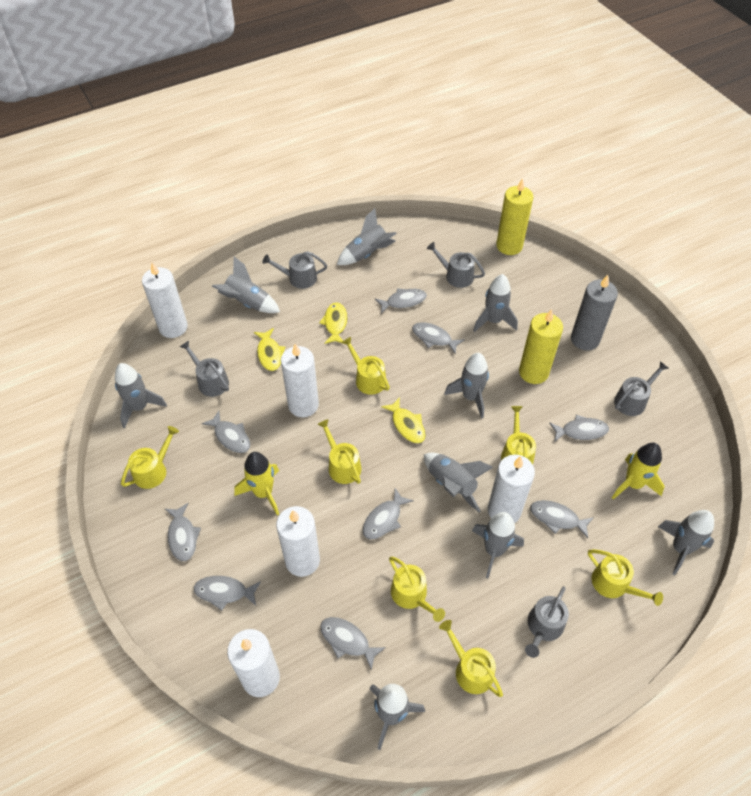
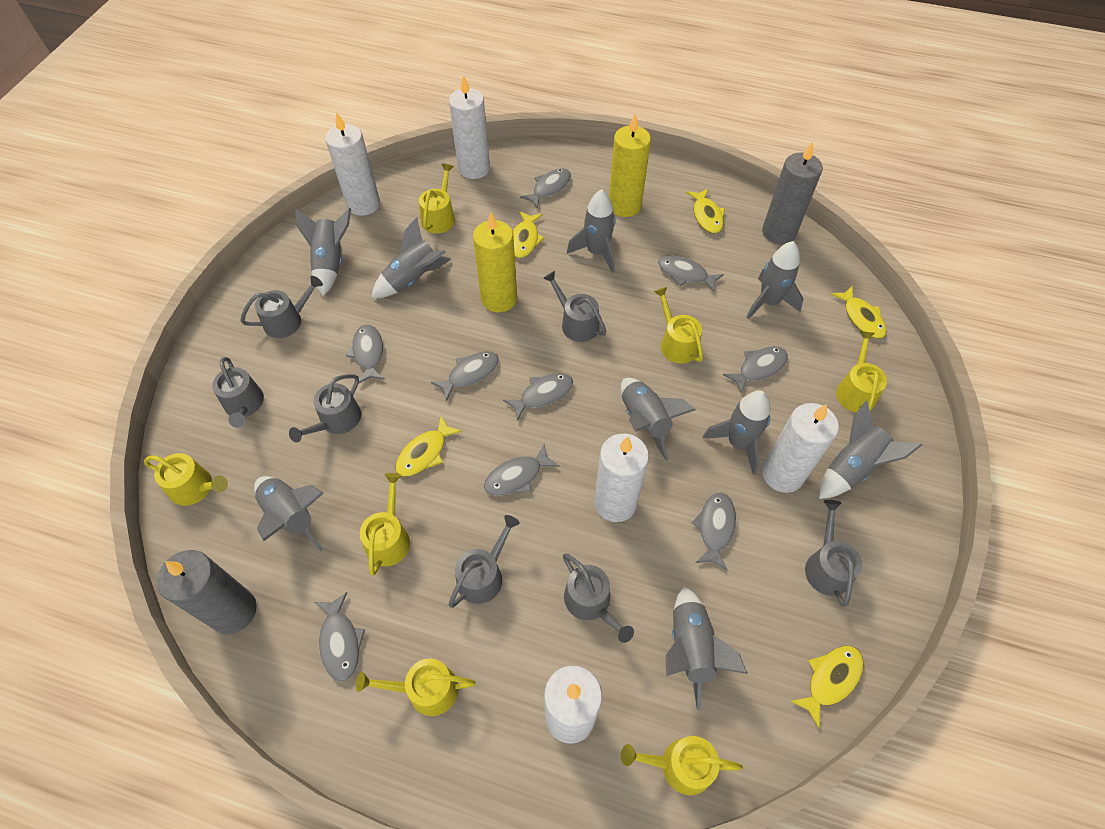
grey candle: 1 -> 2
grey watering can: 5 -> 7
yellow fish: 3 -> 5
yellow rocket: 2 -> 0

